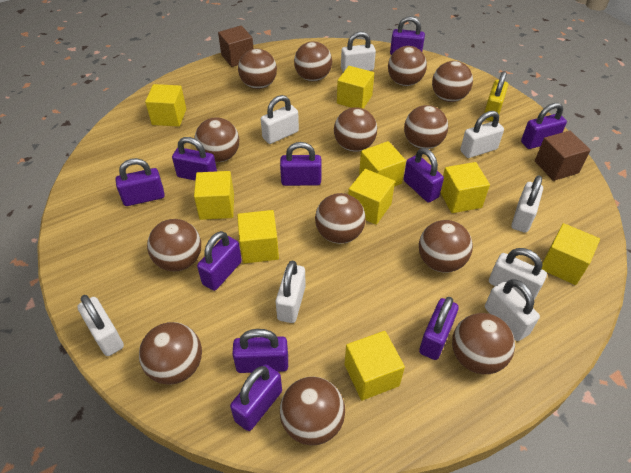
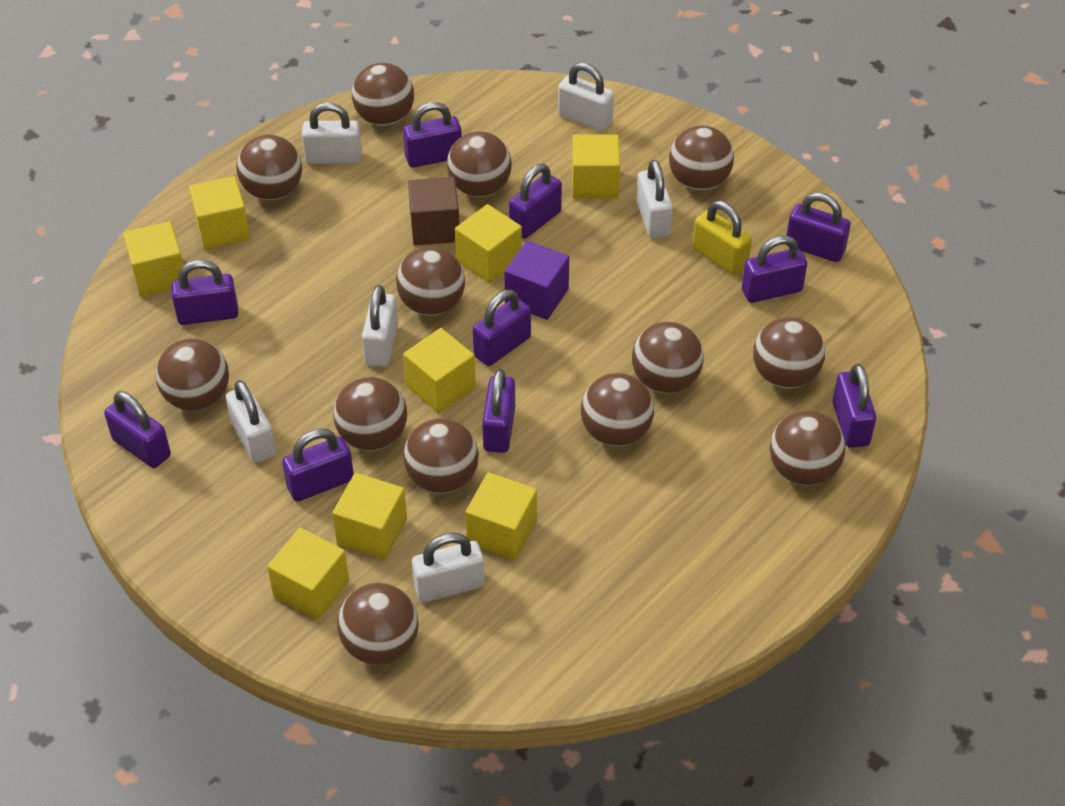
brown cube: 2 -> 1
purple cube: 0 -> 1
white padlock: 8 -> 6
yellow cube: 9 -> 8

